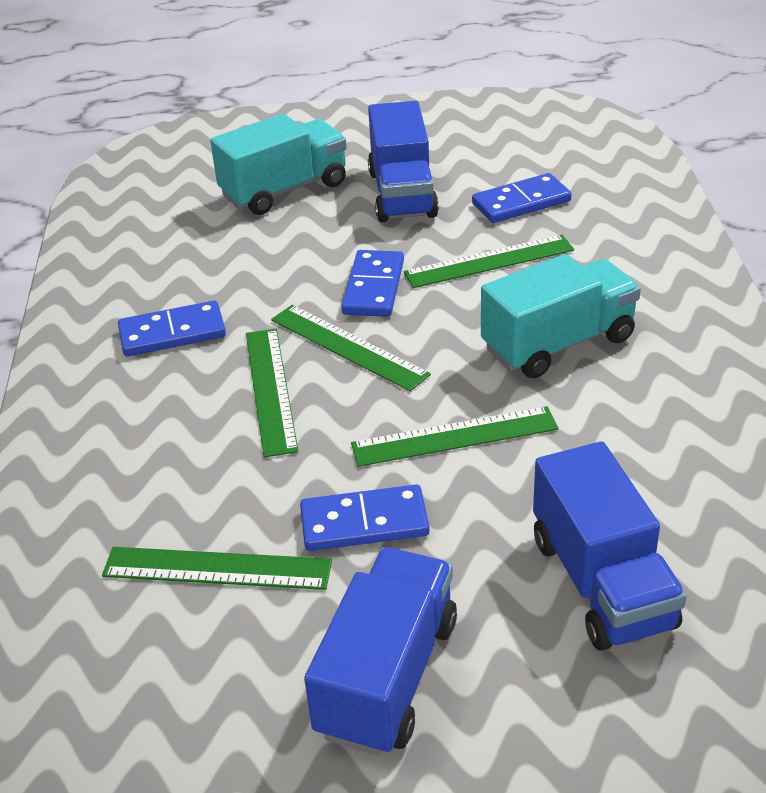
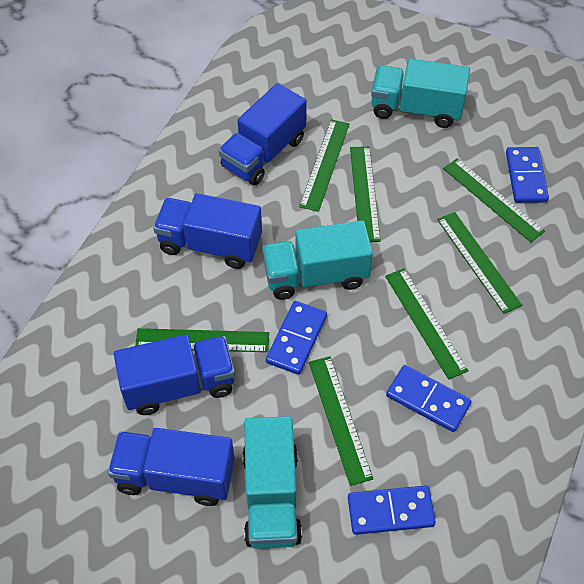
blue truck: 3 -> 4
green ruler: 5 -> 7
turquoise truck: 2 -> 3

